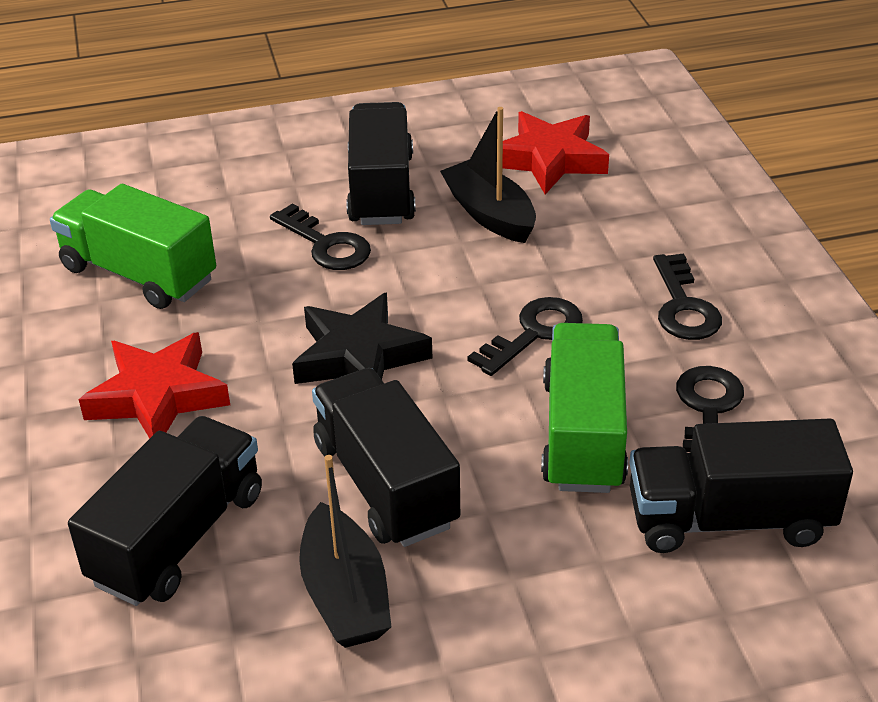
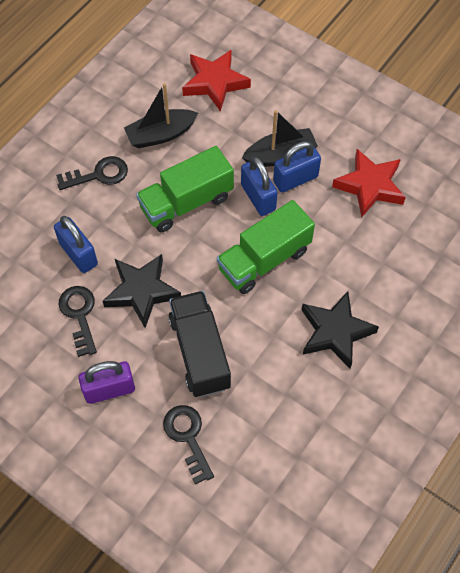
black key: 4 -> 3
black star: 1 -> 2
black truck: 4 -> 1
blue padlock: 0 -> 3
purple padlock: 0 -> 1

